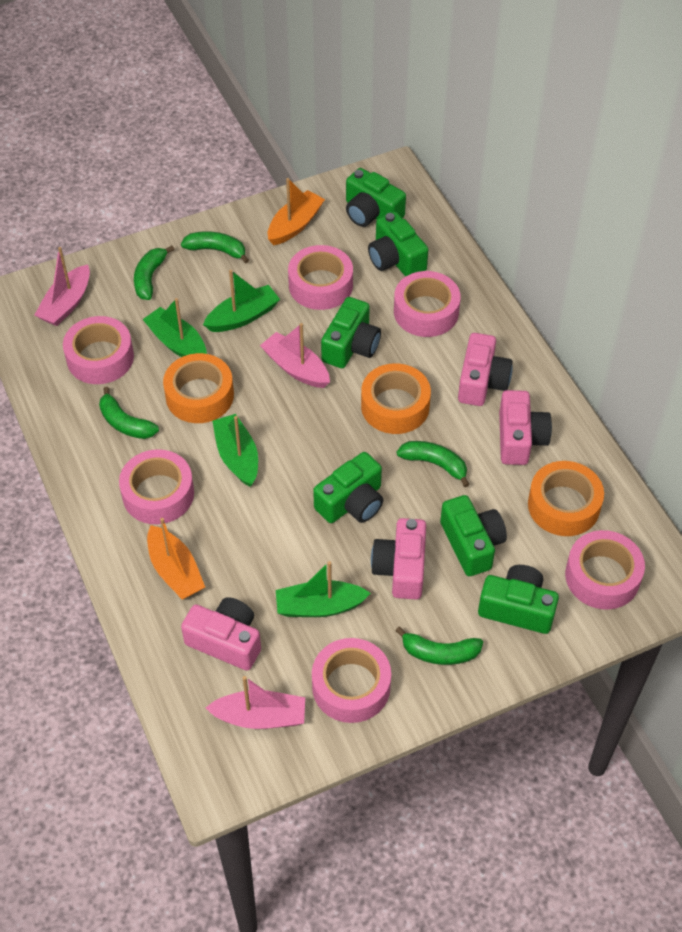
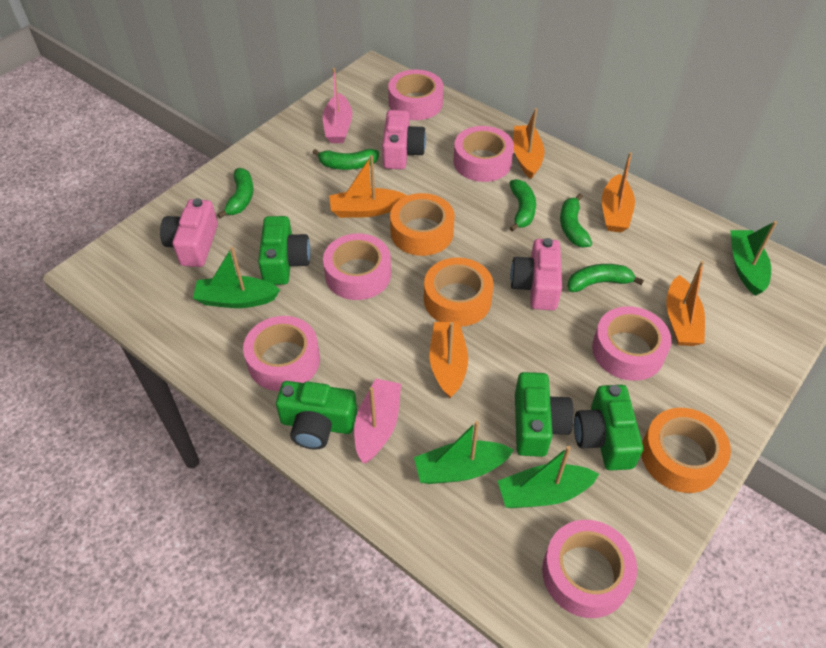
green camera: 6 -> 4
orange boat: 2 -> 5
pink boat: 3 -> 2
pink camera: 4 -> 3

